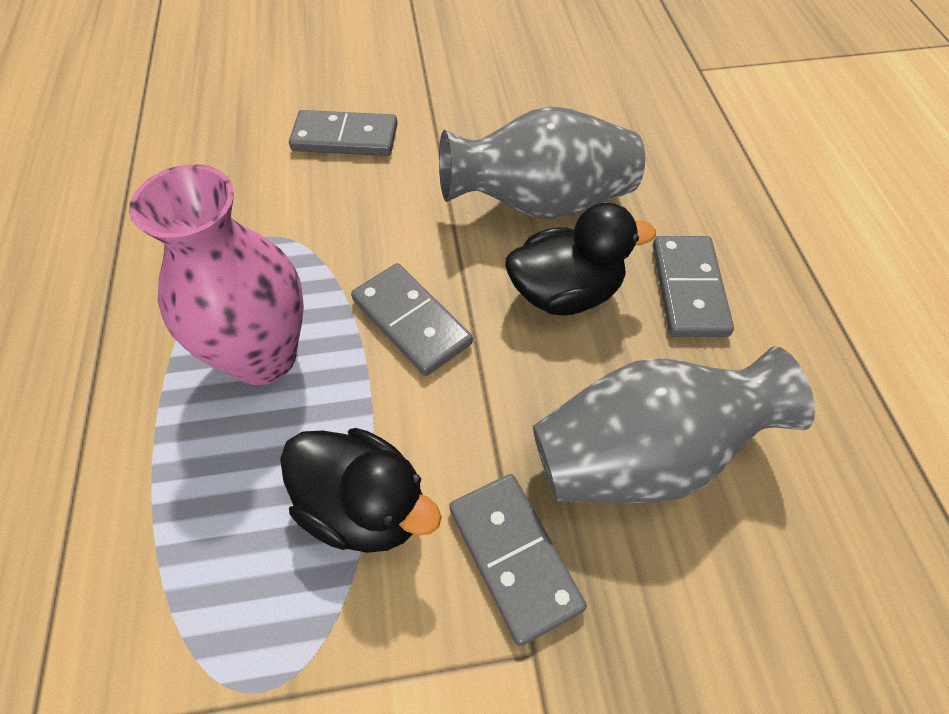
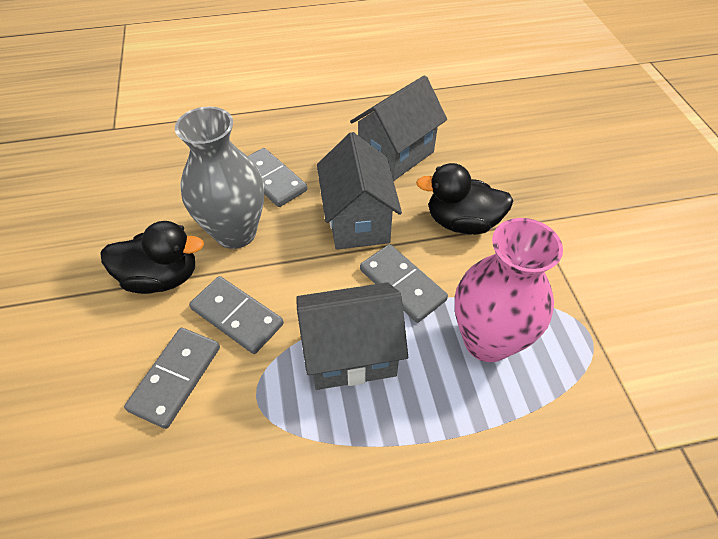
grey house: 0 -> 3
grey vase: 2 -> 1

